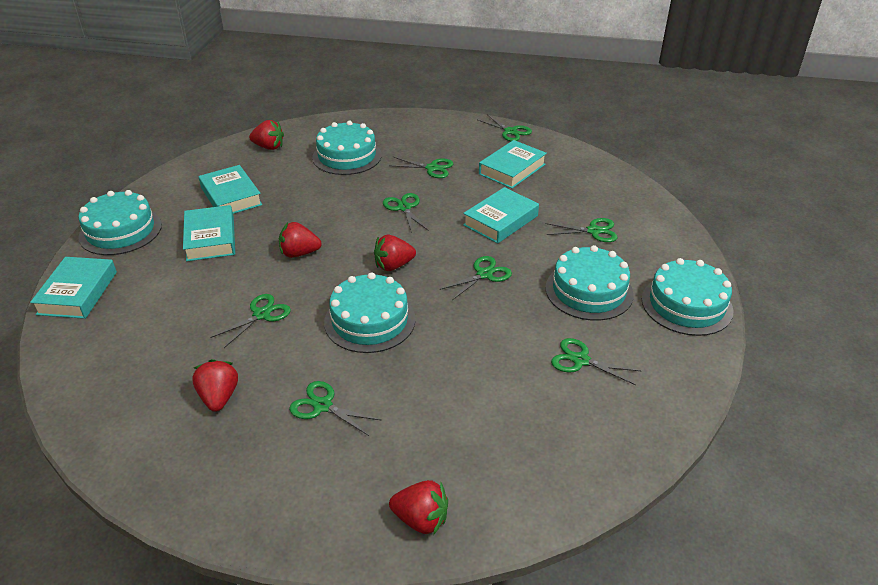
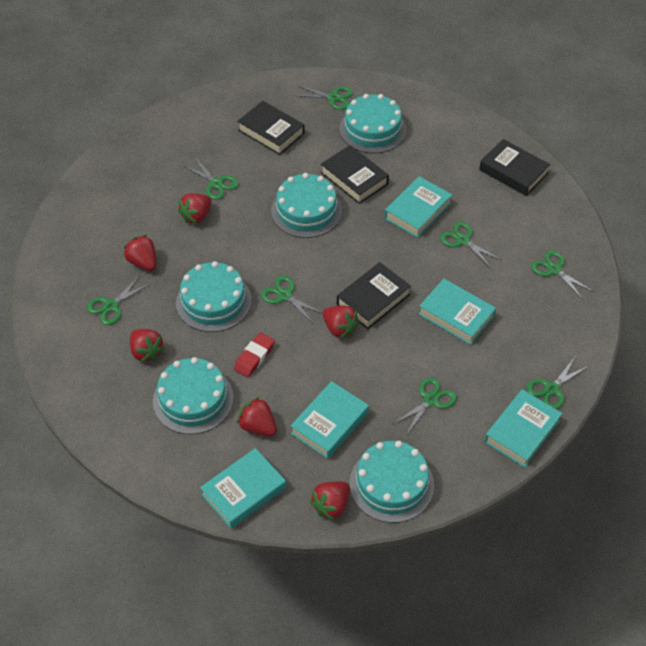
black book: 0 -> 4
red eraser: 0 -> 1
red strawberry: 5 -> 6

